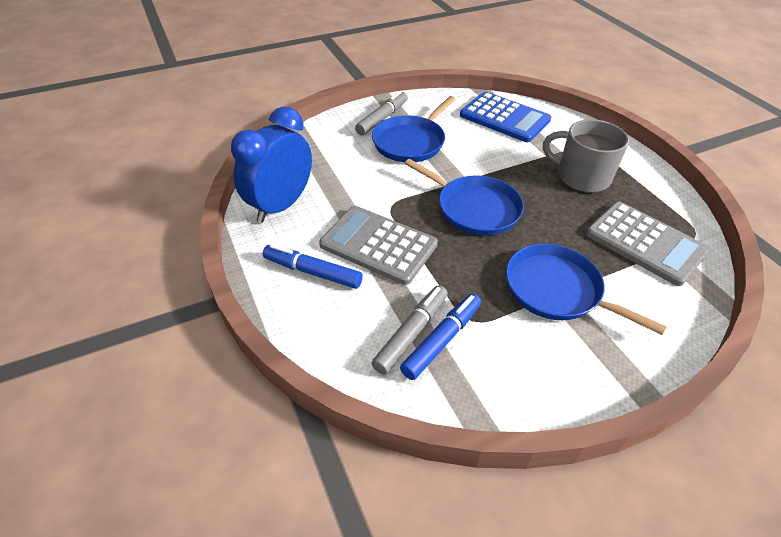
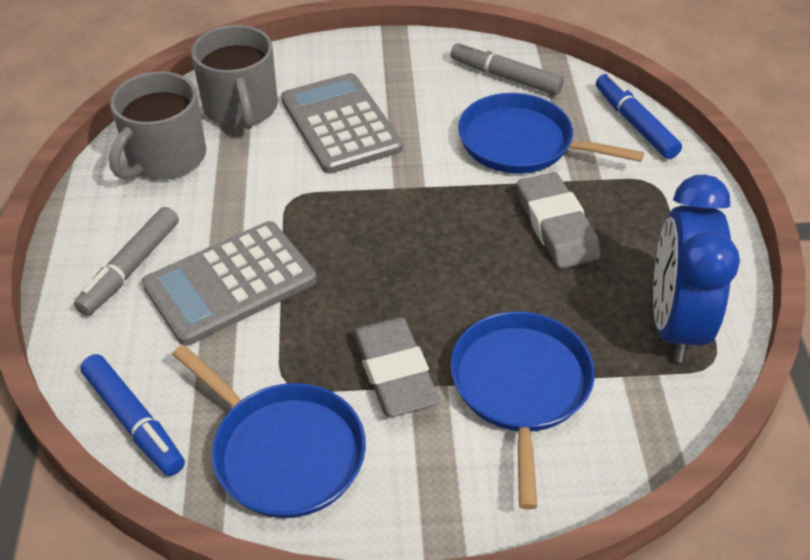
blue calculator: 1 -> 0
grey eraser: 0 -> 2
grey mug: 1 -> 2

